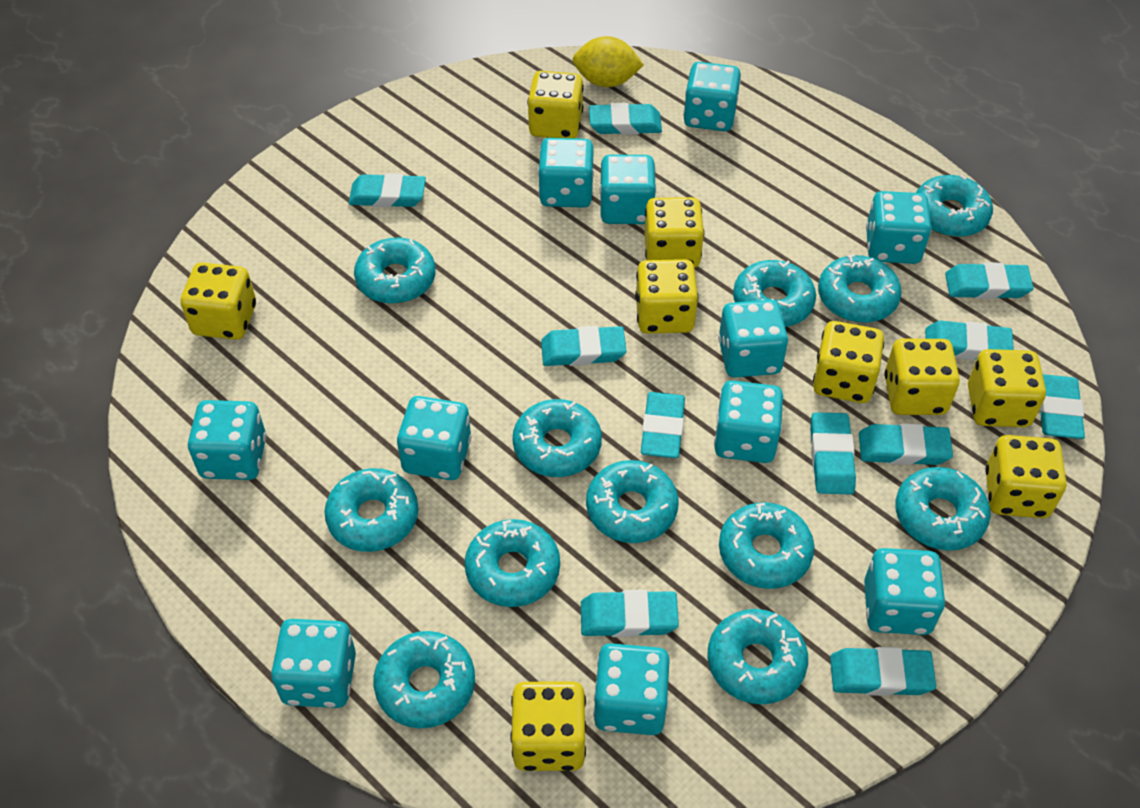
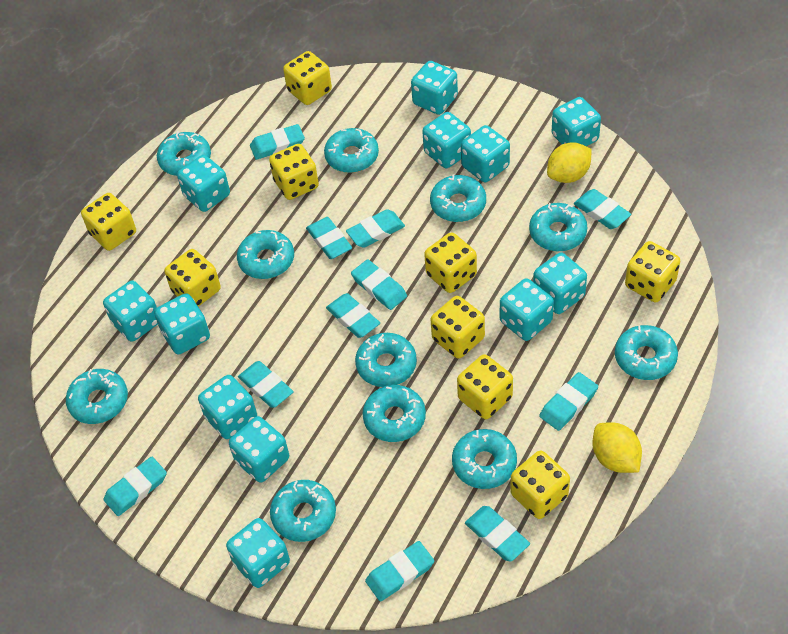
turquoise dice: 11 -> 12
turquoise donut: 12 -> 11
yellow lemon: 1 -> 2

